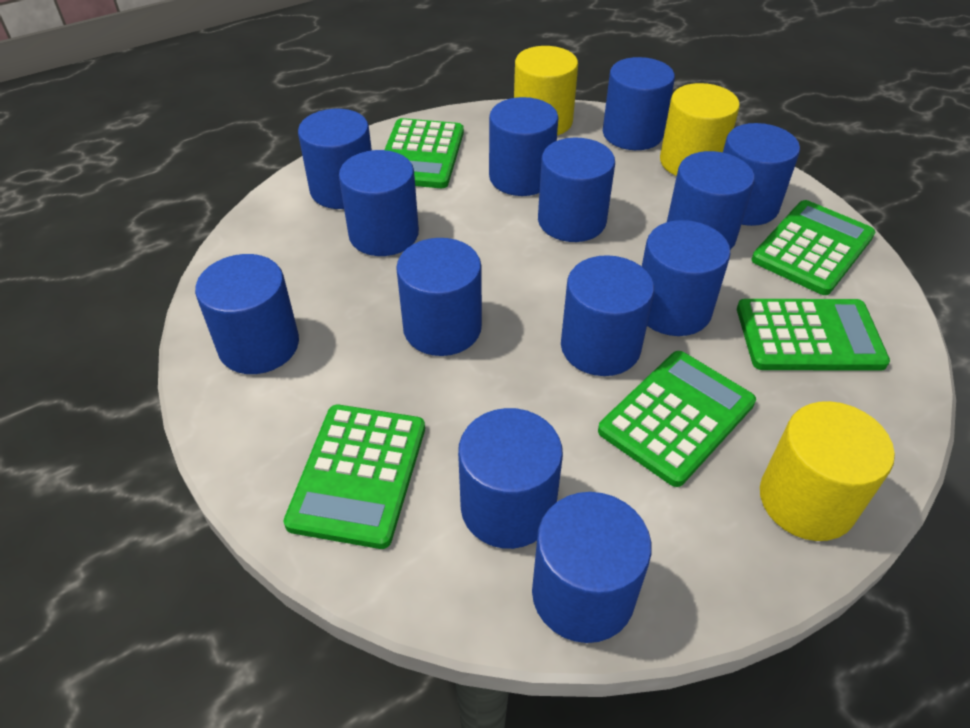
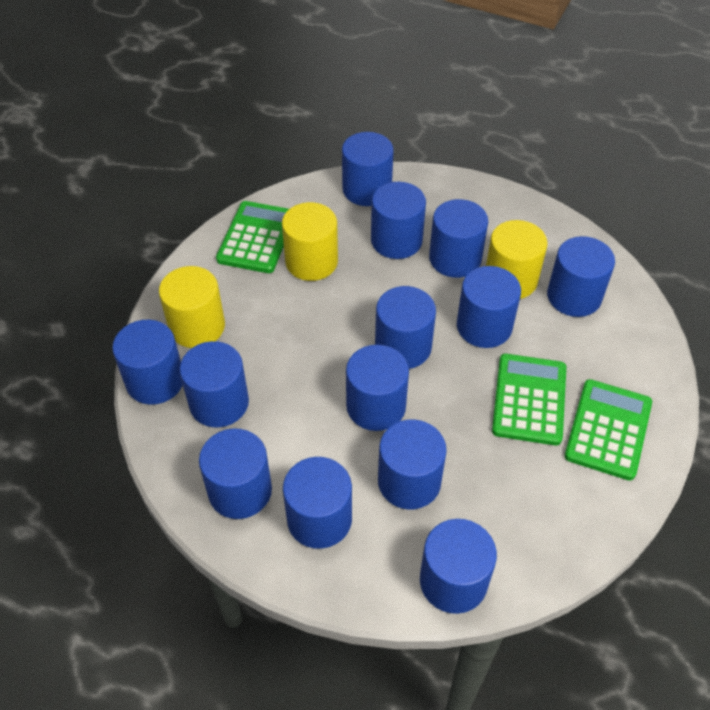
green calculator: 5 -> 3

